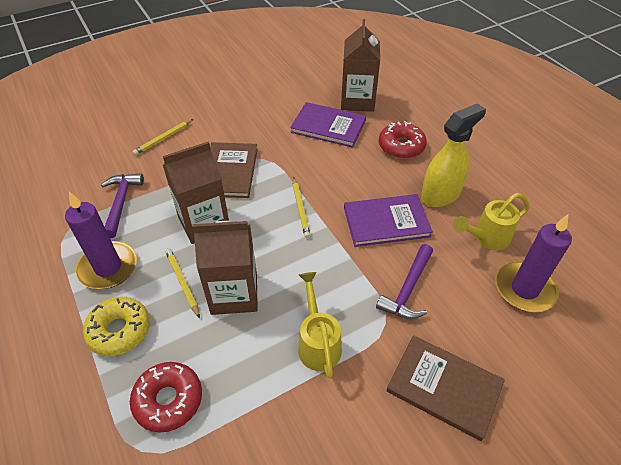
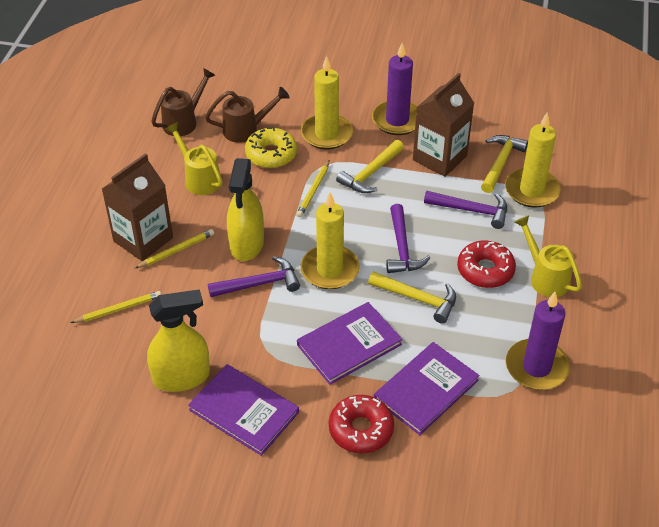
brown book: 2 -> 0
brown carton: 3 -> 2
brown watering can: 0 -> 2
purple book: 2 -> 3
purple hammer: 2 -> 3
yellow candle: 0 -> 3
yellow hammer: 0 -> 3
yellow spray bottle: 1 -> 2

